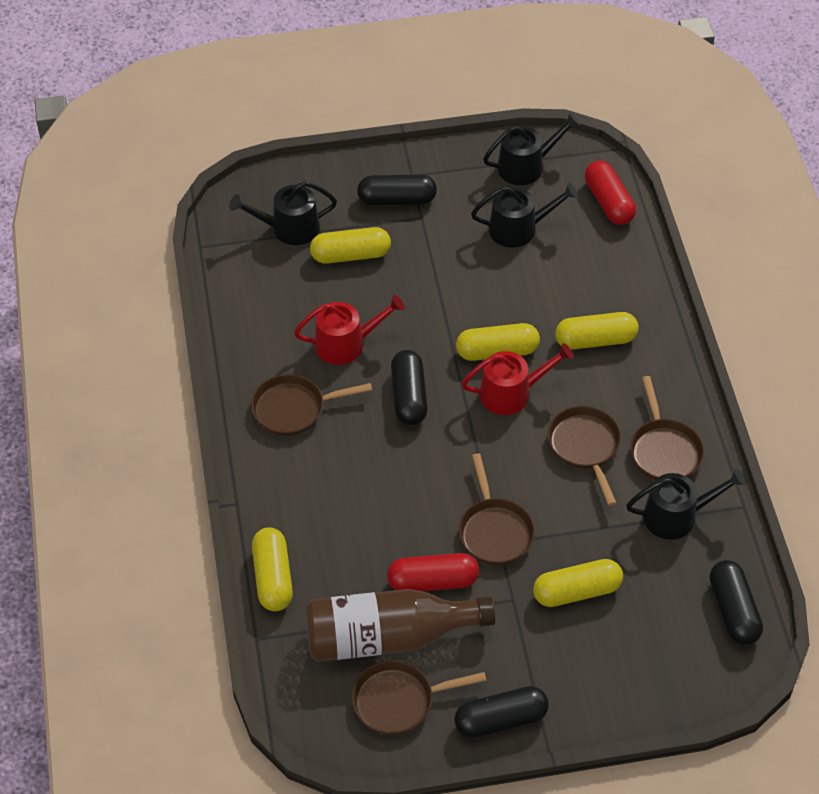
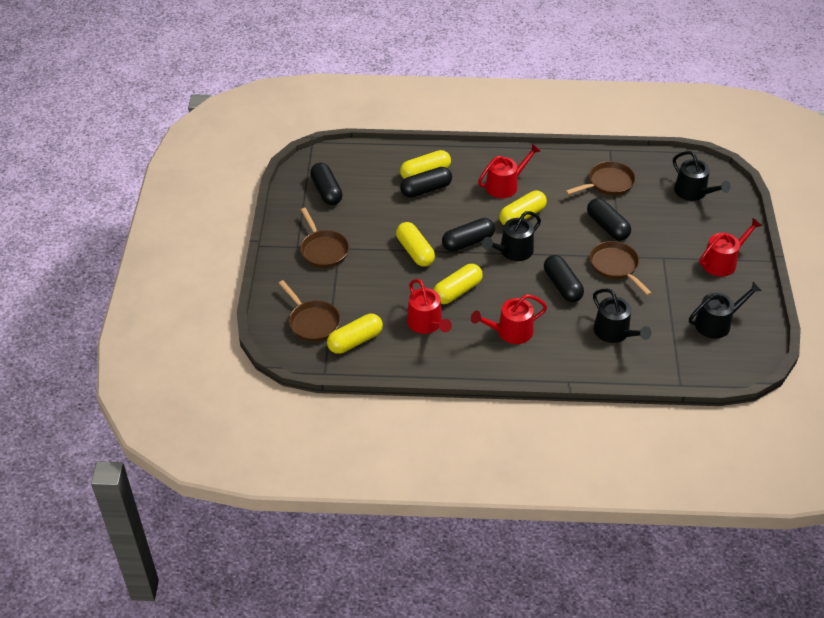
black capsule: 4 -> 5
brown bottle: 1 -> 0
brown pan: 5 -> 4
red capsule: 2 -> 0
red watering can: 2 -> 4

